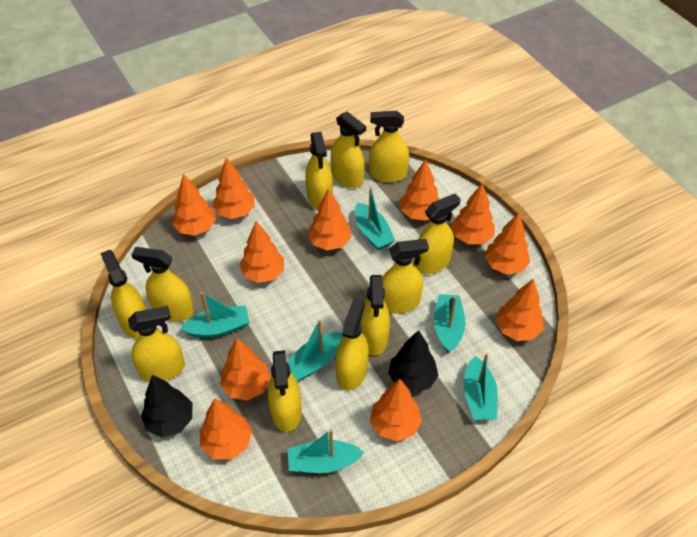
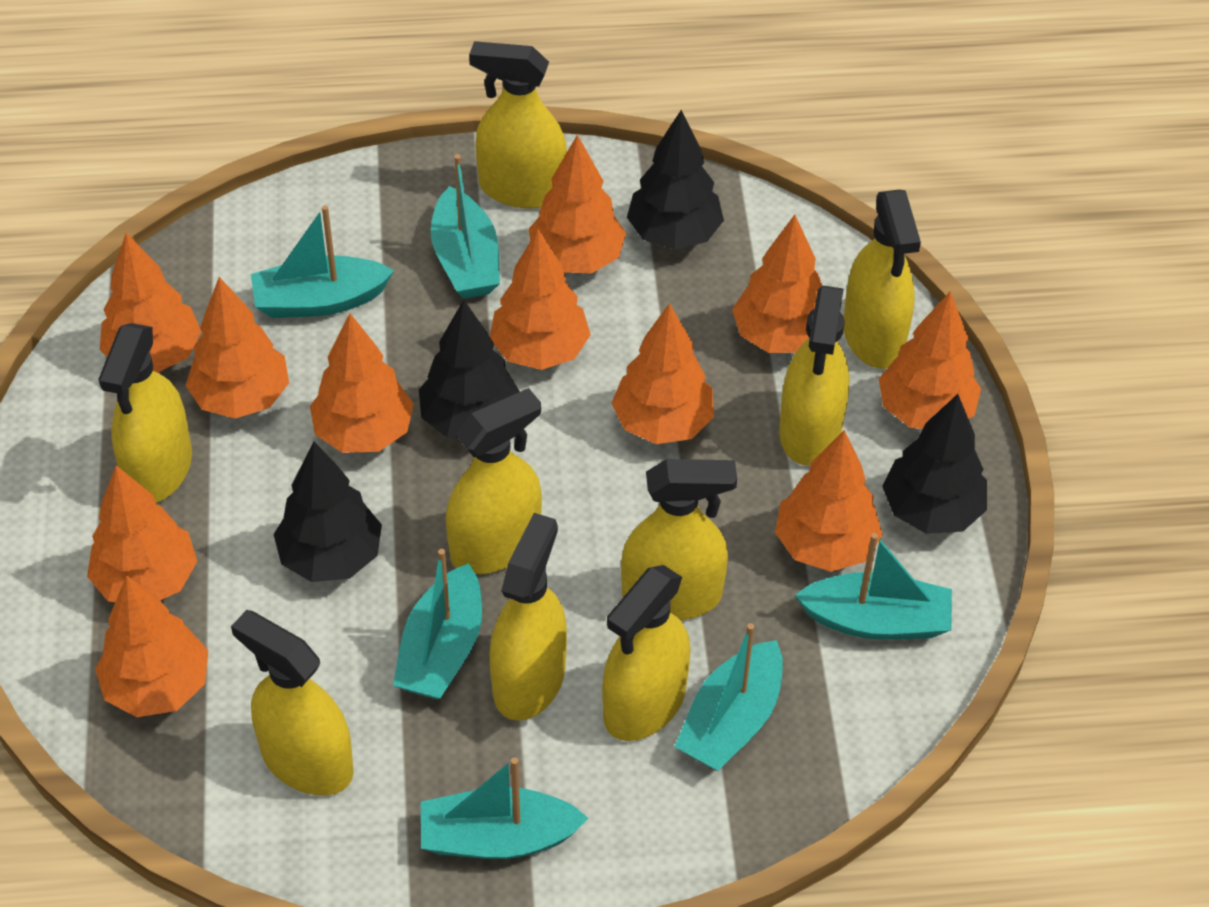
black tree: 2 -> 4
yellow spray bottle: 11 -> 9

